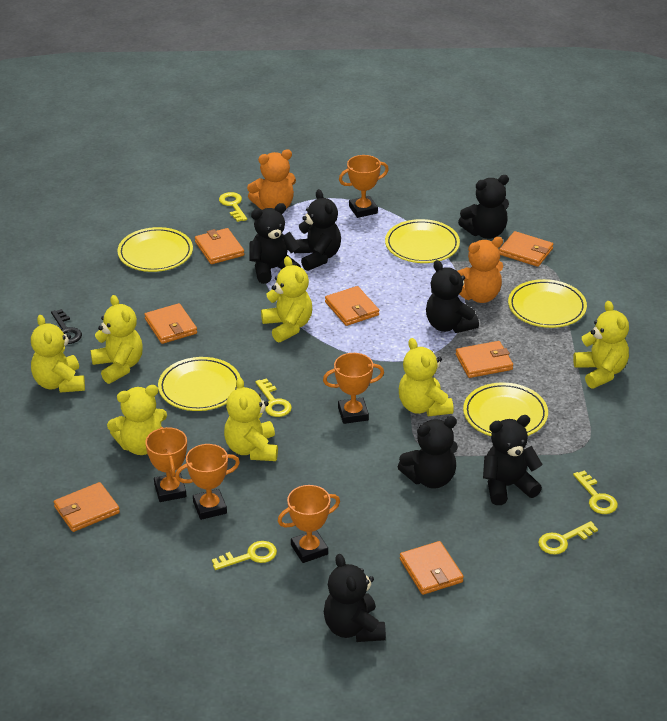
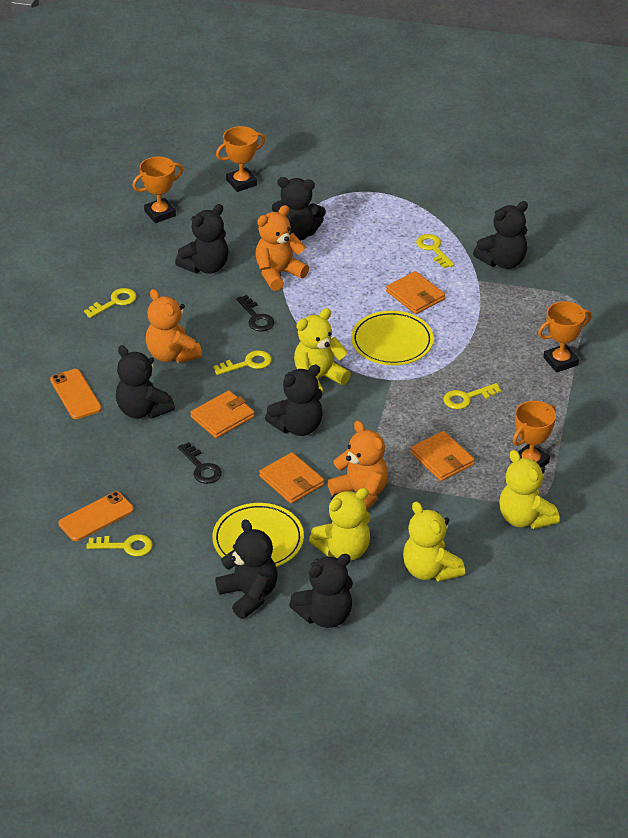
black key: 1 -> 2
orange phone: 0 -> 2
orange teddy bear: 2 -> 3
orange trophy: 5 -> 4
orange wallet: 7 -> 4
yellow plate: 5 -> 2
yellow teddy bear: 7 -> 4

